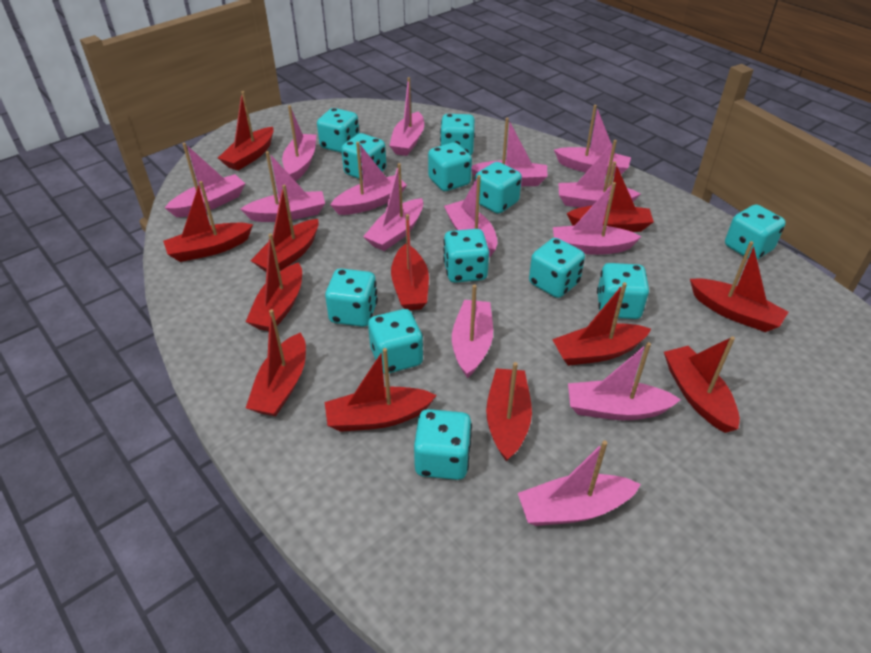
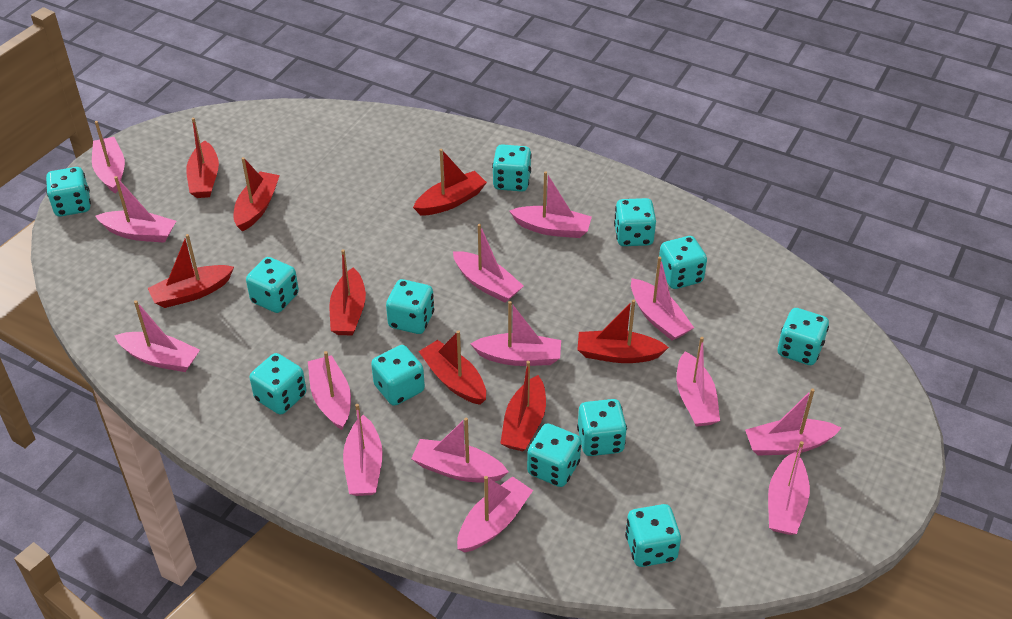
red boat: 12 -> 8

